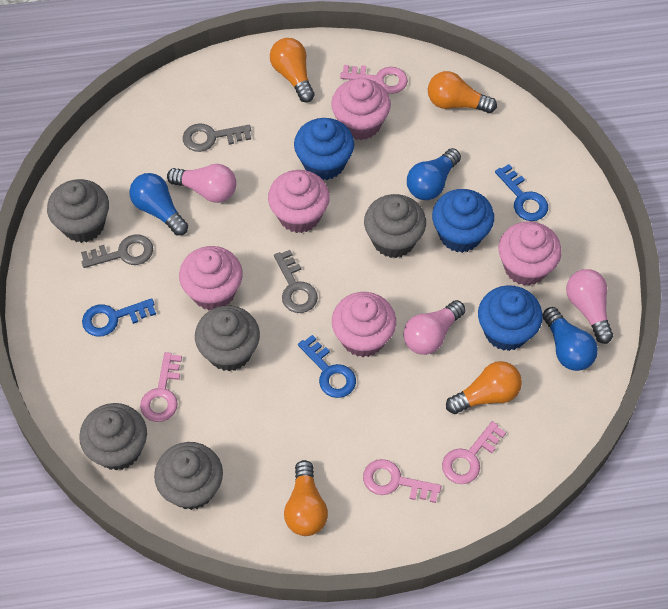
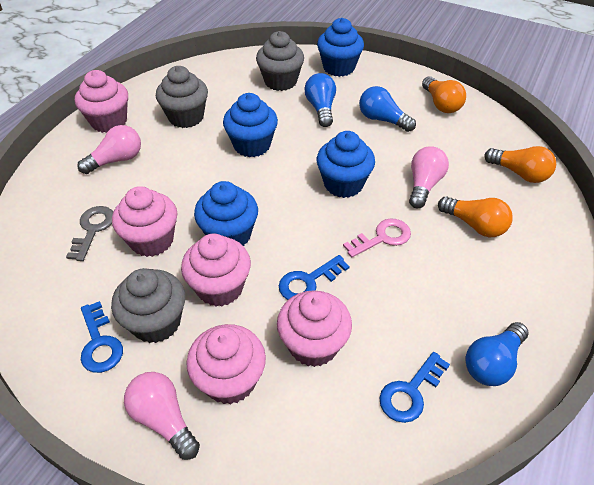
blue cupcake: 3 -> 4
grey cupcake: 5 -> 3
grey key: 3 -> 1
orange light bulb: 4 -> 3
pink key: 4 -> 1

